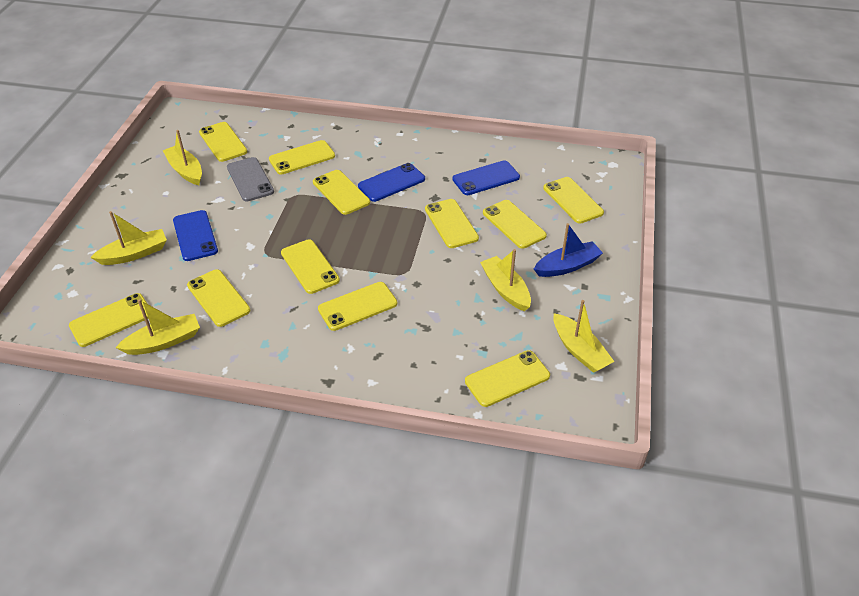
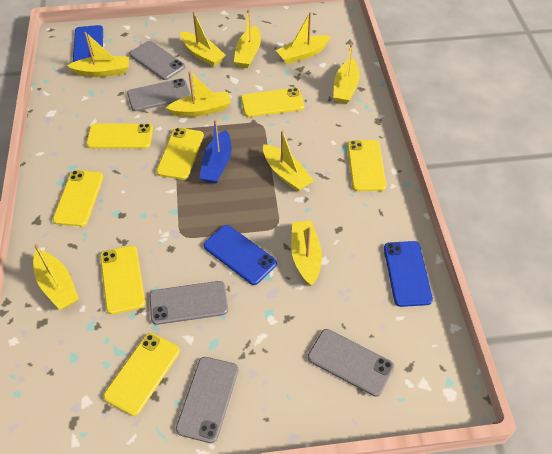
grey phone: 1 -> 5
yellow boat: 5 -> 9
yellow phone: 11 -> 7

